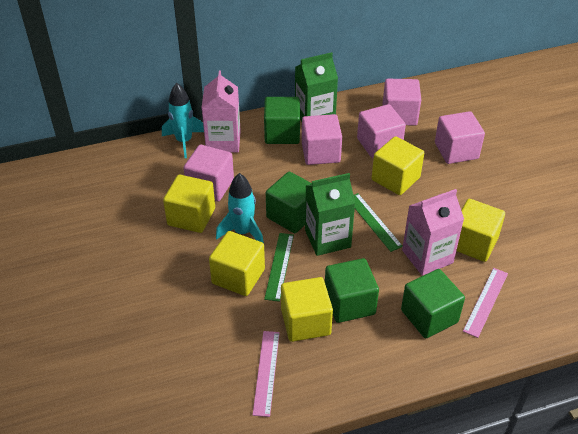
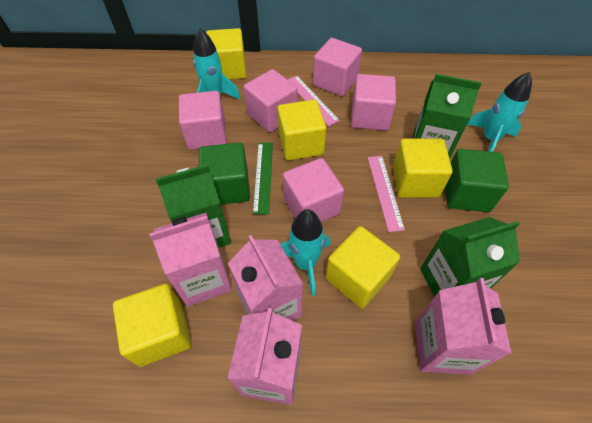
green carton: 2 -> 3
green cube: 4 -> 2
green ruler: 2 -> 1
pink carton: 2 -> 4
turquoise rocket: 2 -> 3

